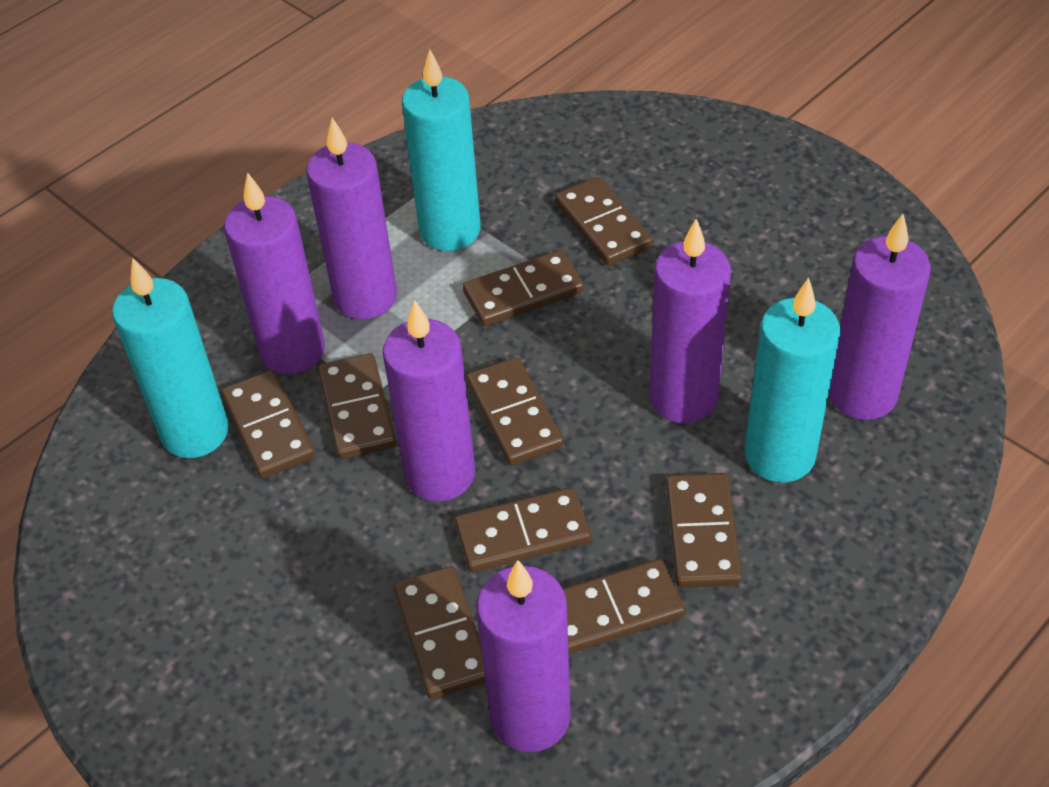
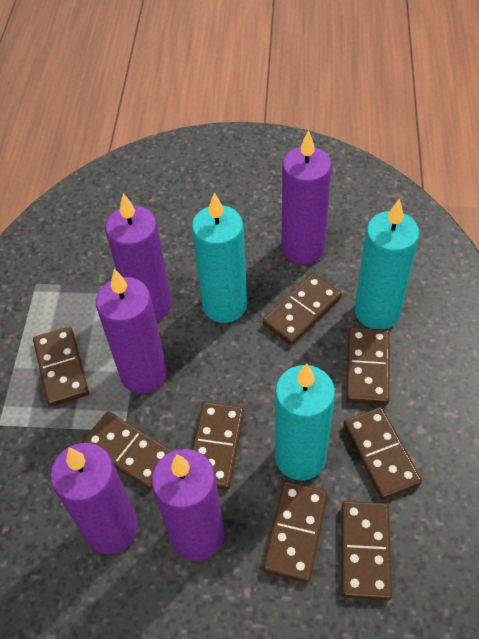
brown domino: 9 -> 8
purple candle: 6 -> 5

